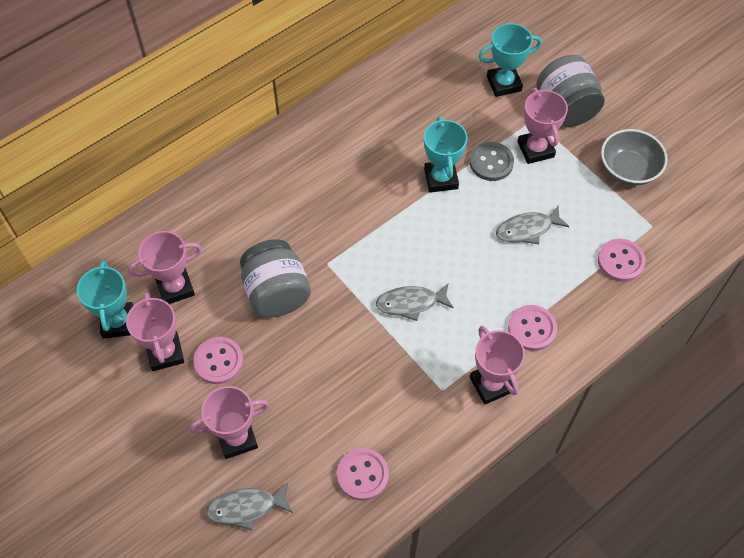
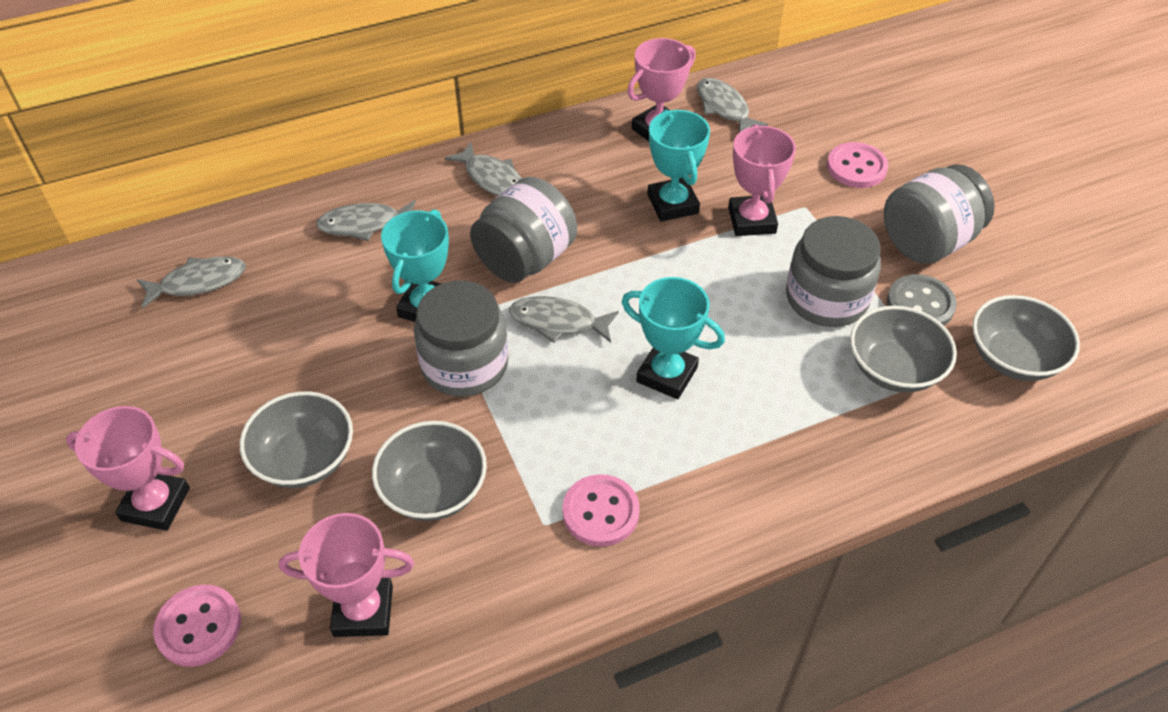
grey bowl: 1 -> 4
grey fish: 3 -> 5
grey jar: 2 -> 4
pink button: 4 -> 3
pink trophy: 5 -> 4

